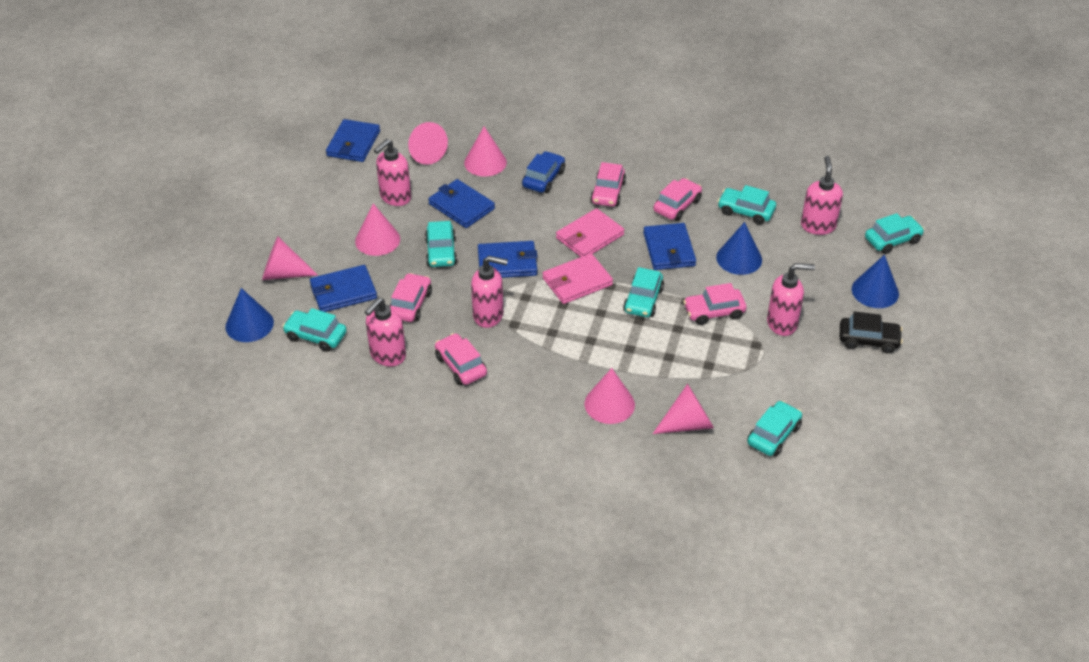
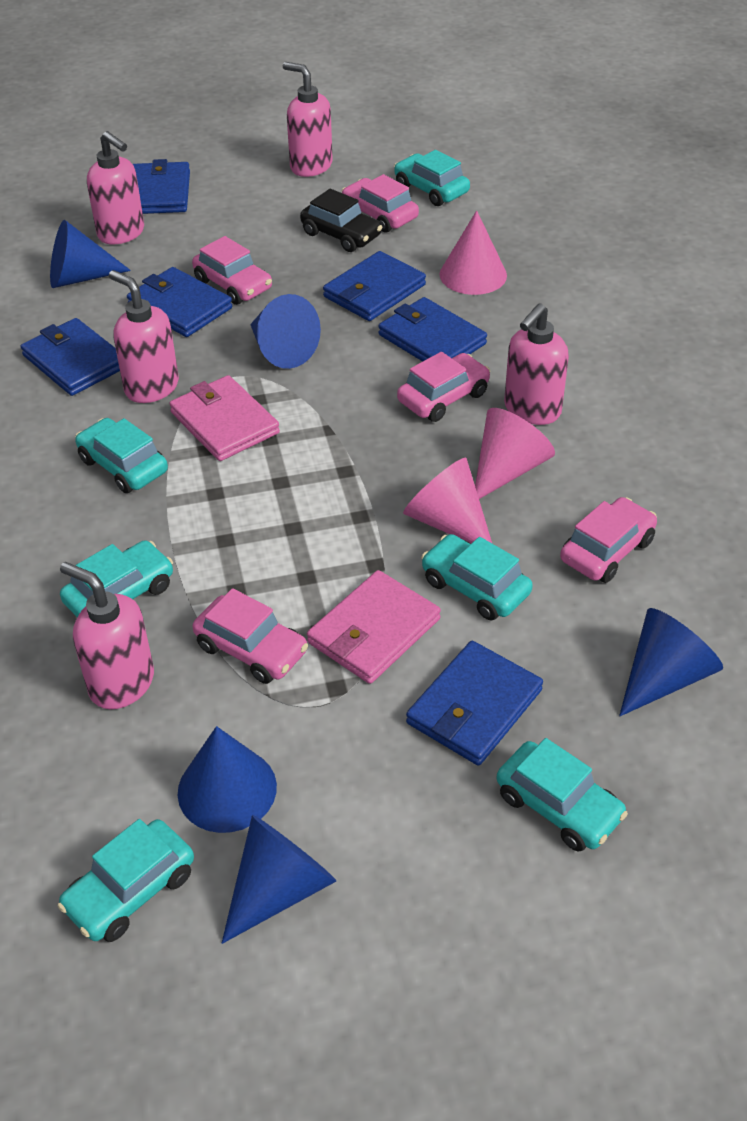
blue car: 1 -> 0
blue cone: 3 -> 5
blue wallet: 5 -> 6
pink cone: 6 -> 3

